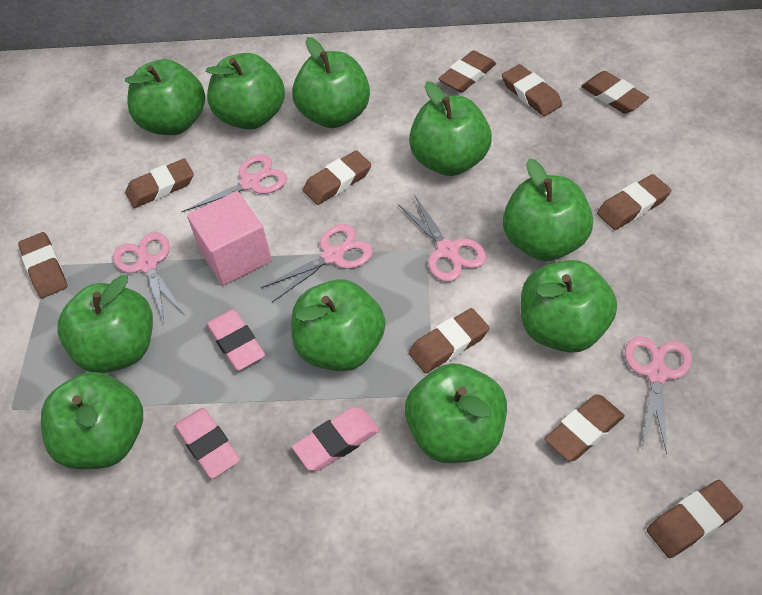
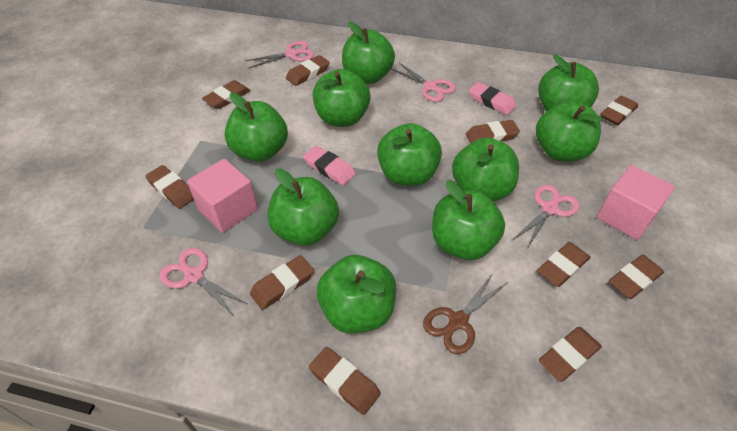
brown scissors: 0 -> 1
pink cube: 1 -> 2
pink eraser: 3 -> 2
pink scissors: 5 -> 4

